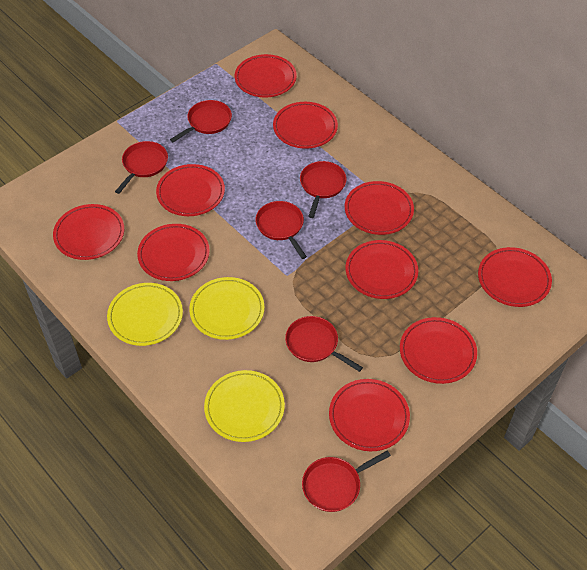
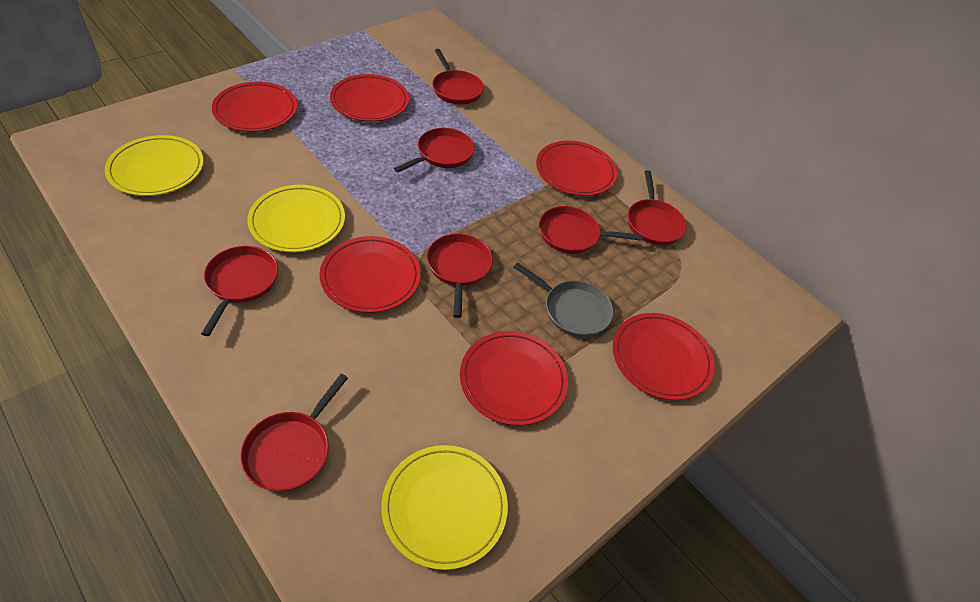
grey pan: 0 -> 1
red pan: 6 -> 7
red plate: 10 -> 6

